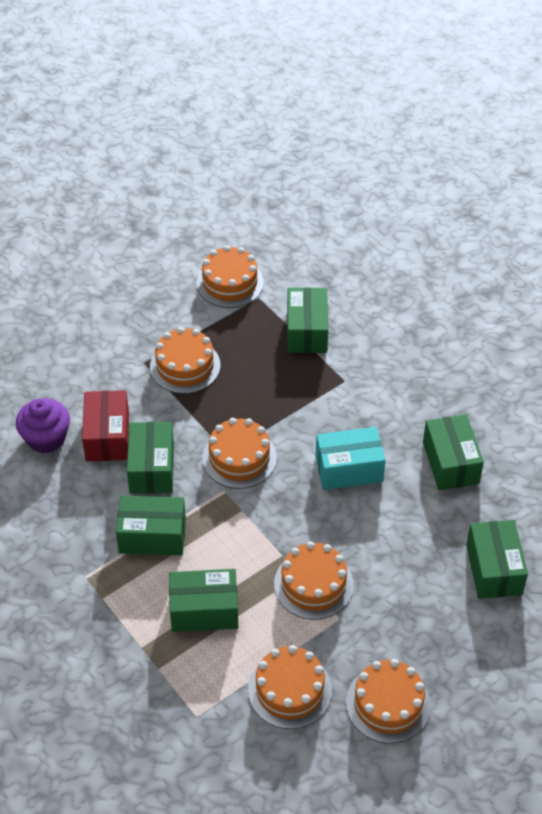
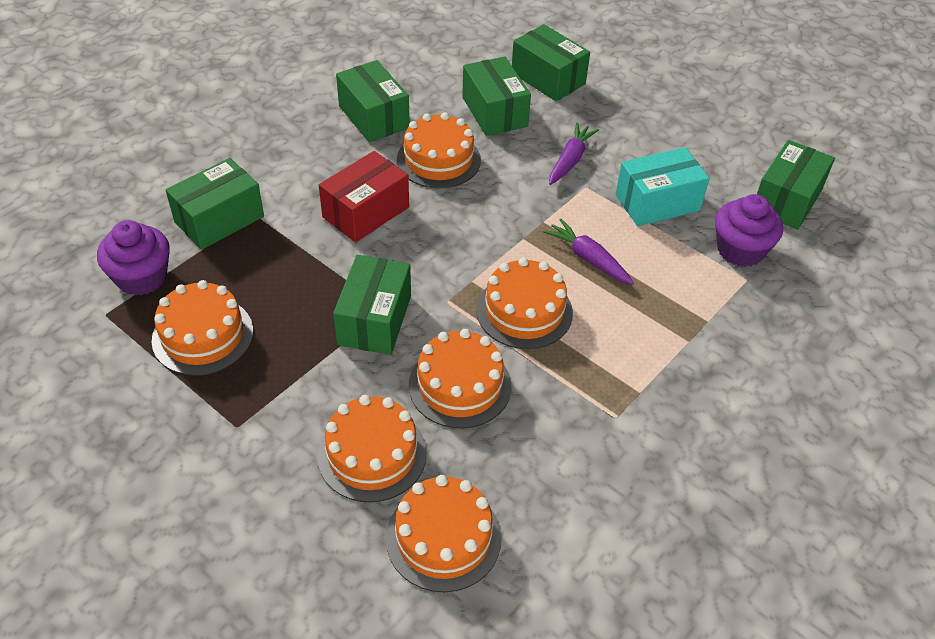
purple carrot: 0 -> 2
purple cupcake: 1 -> 2

